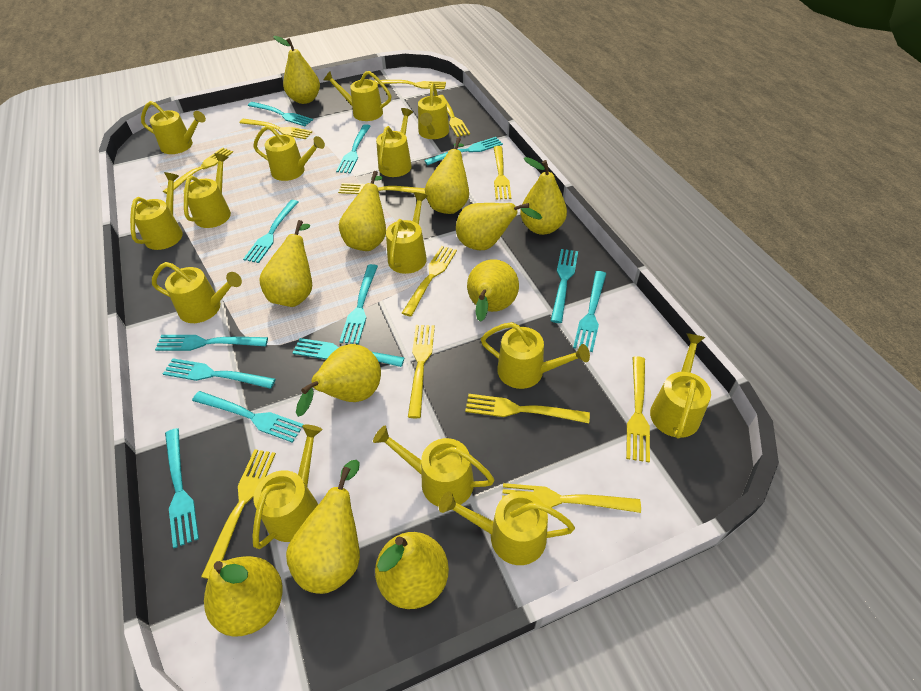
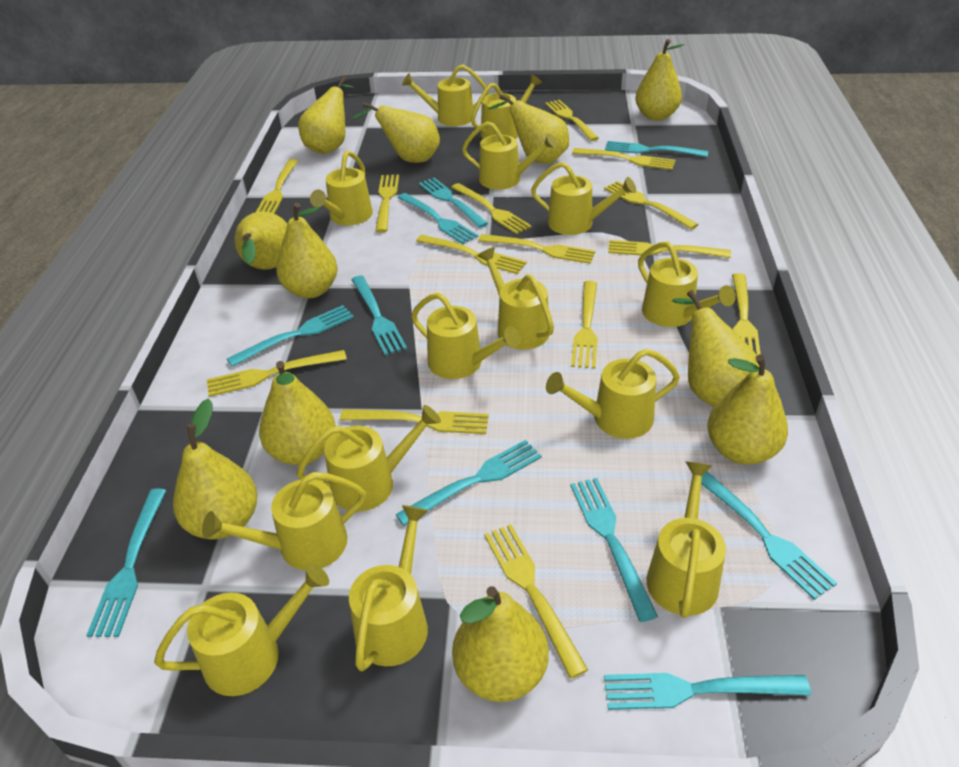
turquoise fork: 12 -> 10
yellow fork: 12 -> 14

